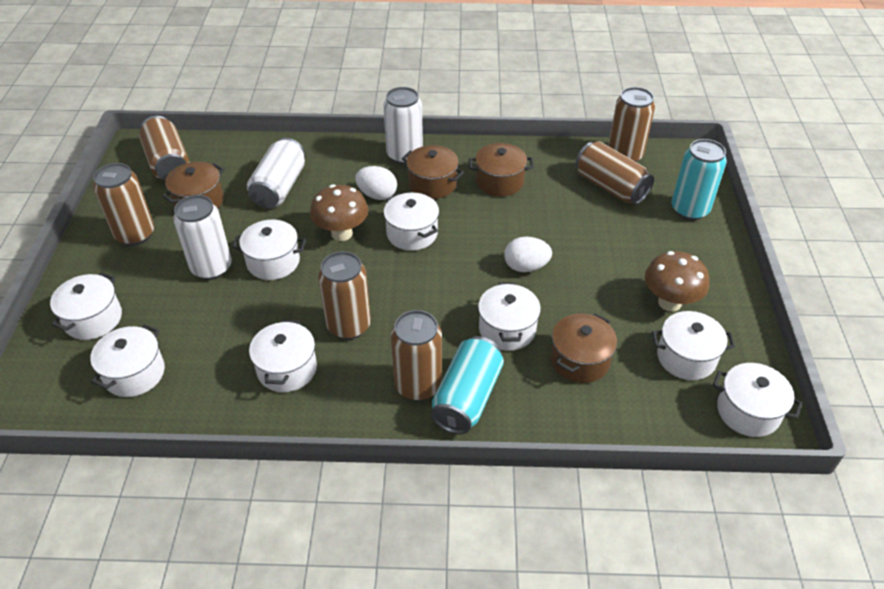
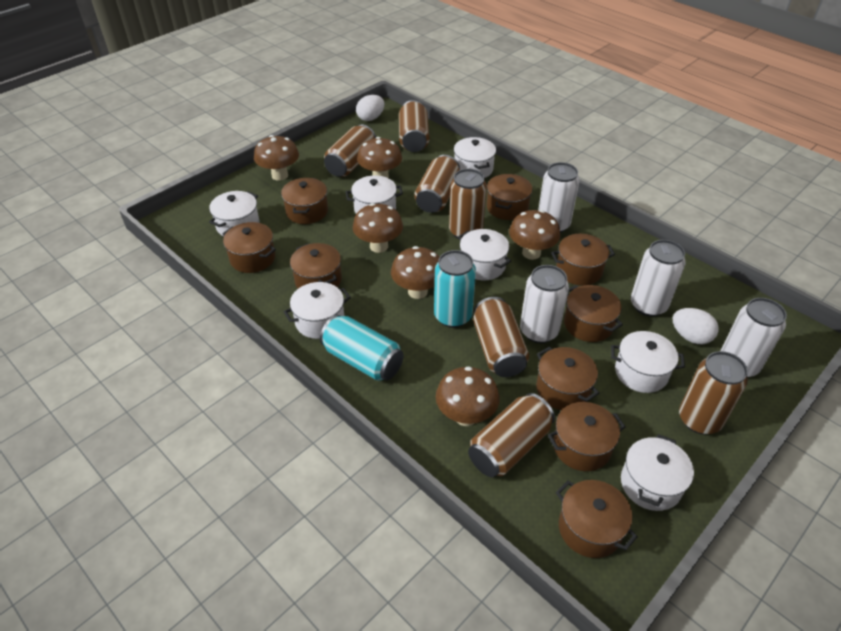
brown can: 6 -> 7
brown mushroom: 2 -> 6
brown pot: 4 -> 9
white can: 3 -> 4
white pot: 8 -> 7

